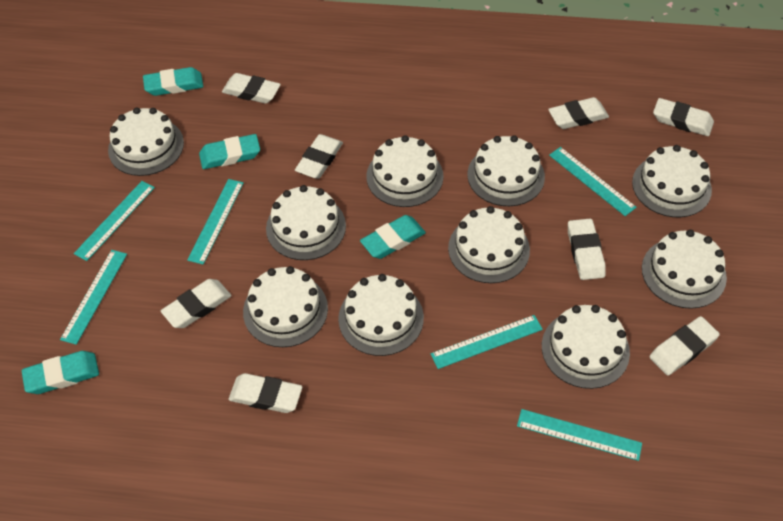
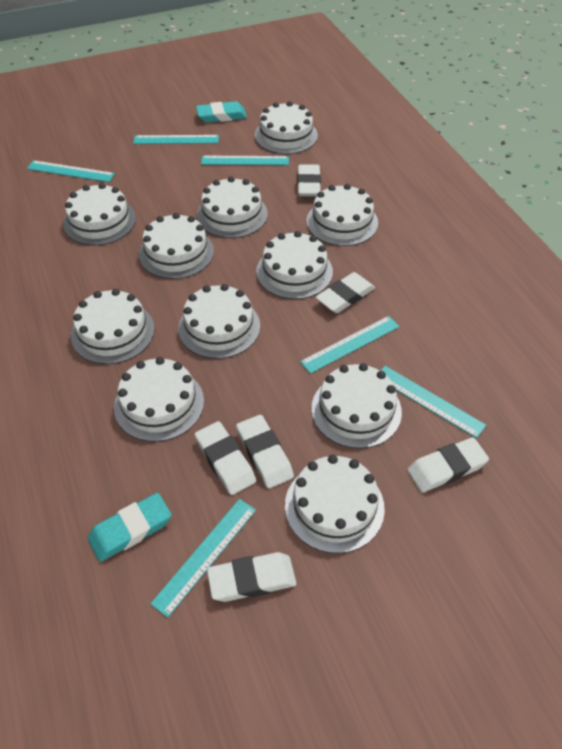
turquoise eraser: 4 -> 2
white cake: 10 -> 11
white eraser: 8 -> 6

